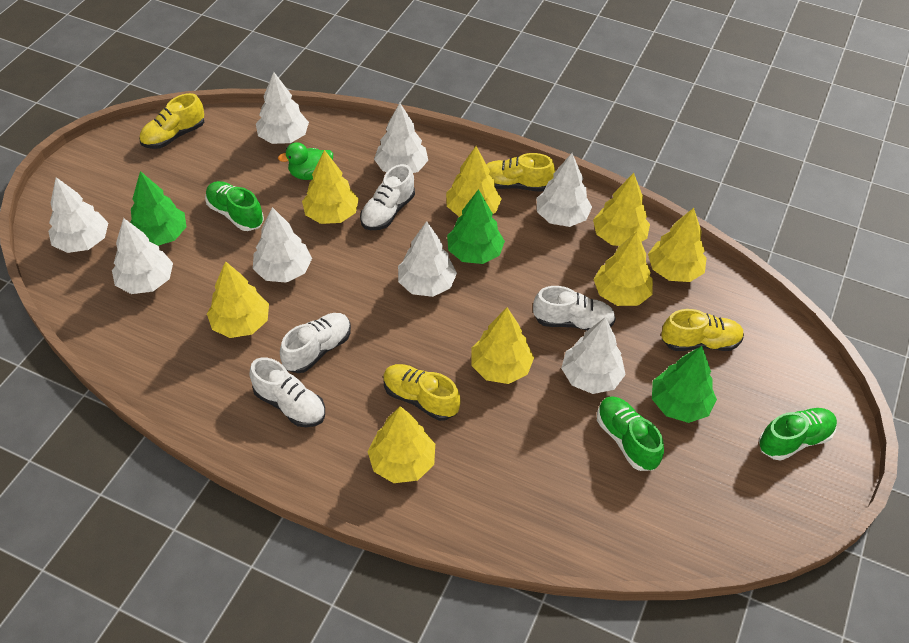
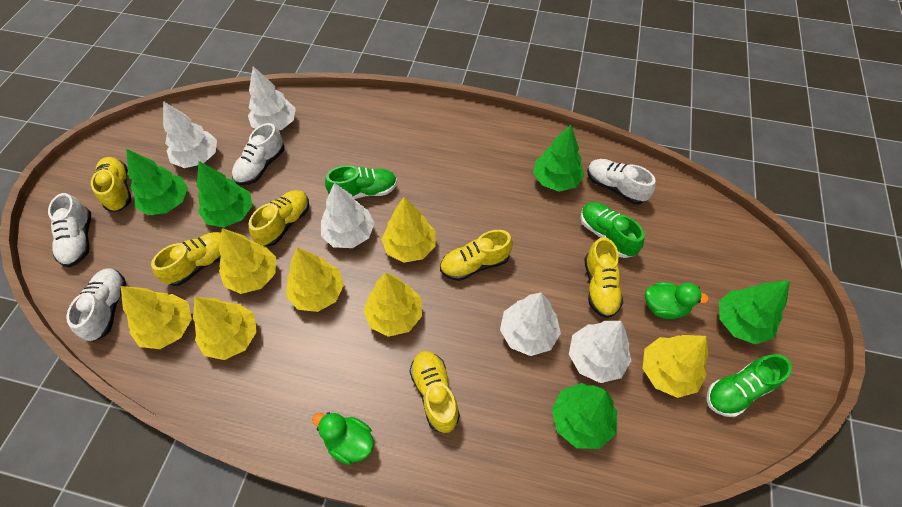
green duck: 1 -> 2
green tree: 3 -> 5
white tree: 8 -> 5
yellow shoe: 4 -> 6
yellow tree: 8 -> 7

